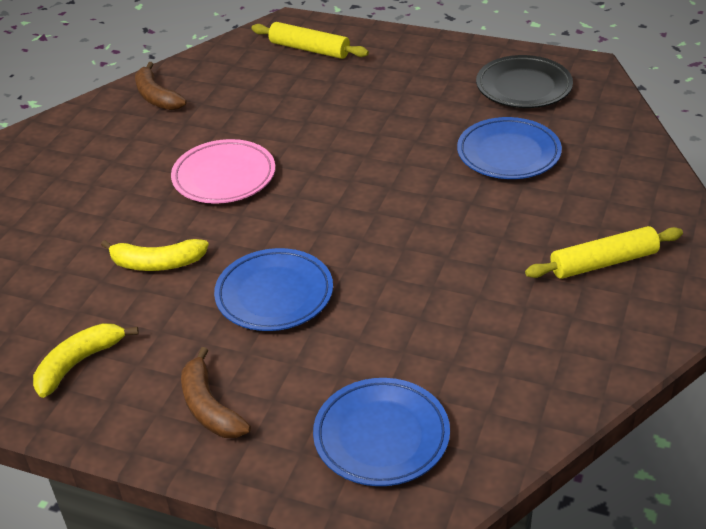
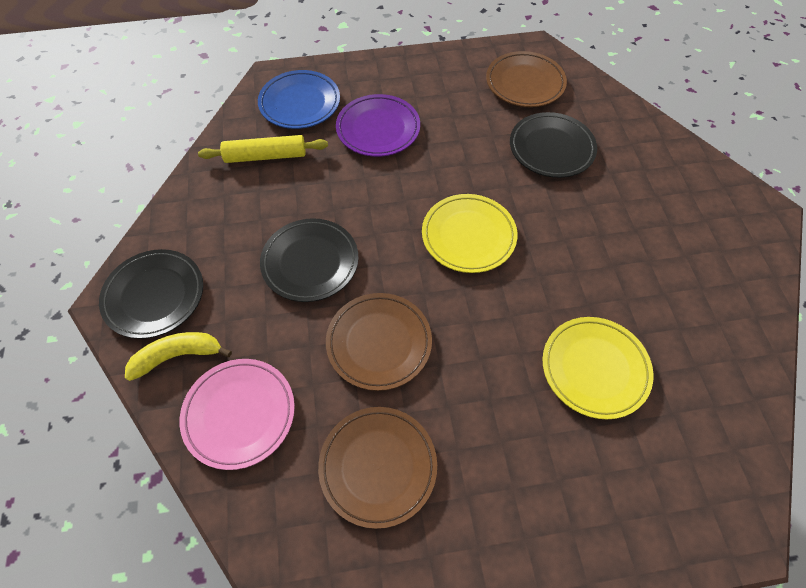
black plate: 1 -> 3
blue plate: 3 -> 1
brown banana: 2 -> 0
brown plate: 0 -> 3
purple plate: 0 -> 1
yellow banana: 2 -> 1
yellow plate: 0 -> 2
yellow rolling pin: 2 -> 1

